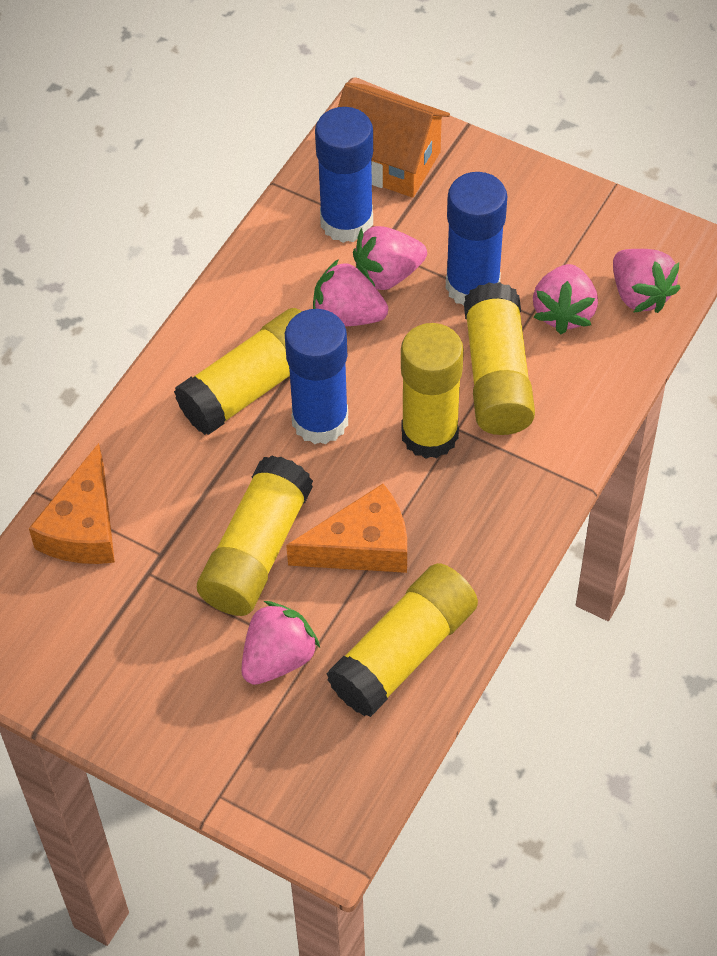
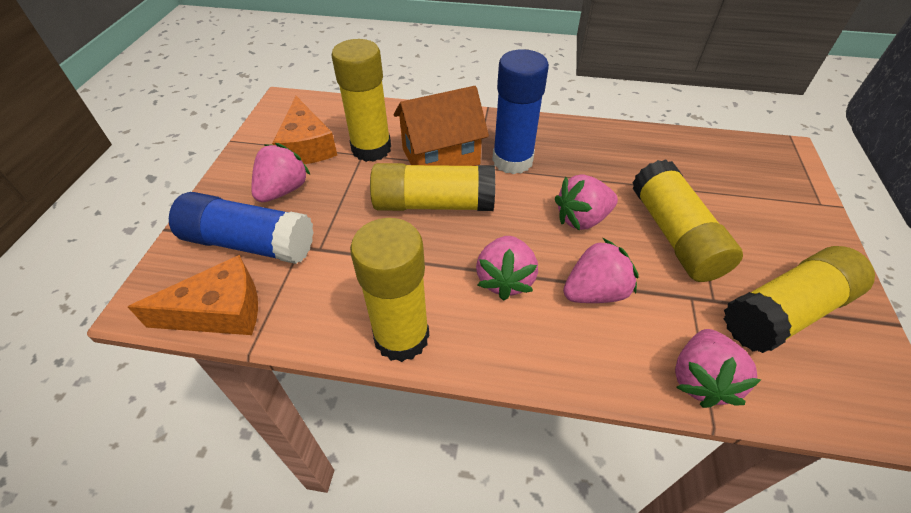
blue glue stick: 3 -> 2

